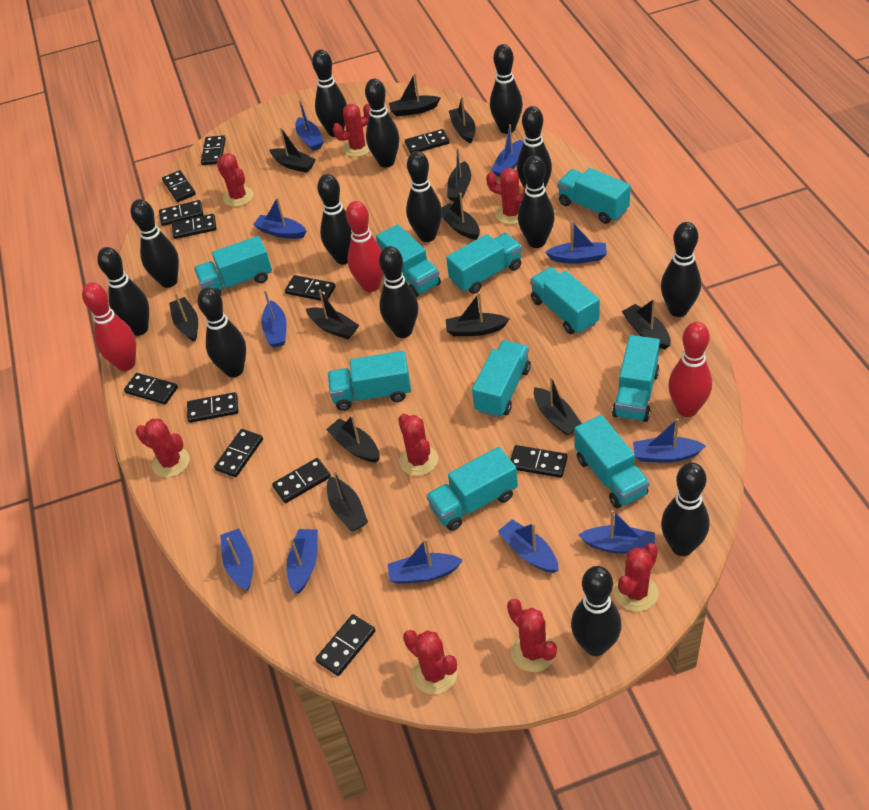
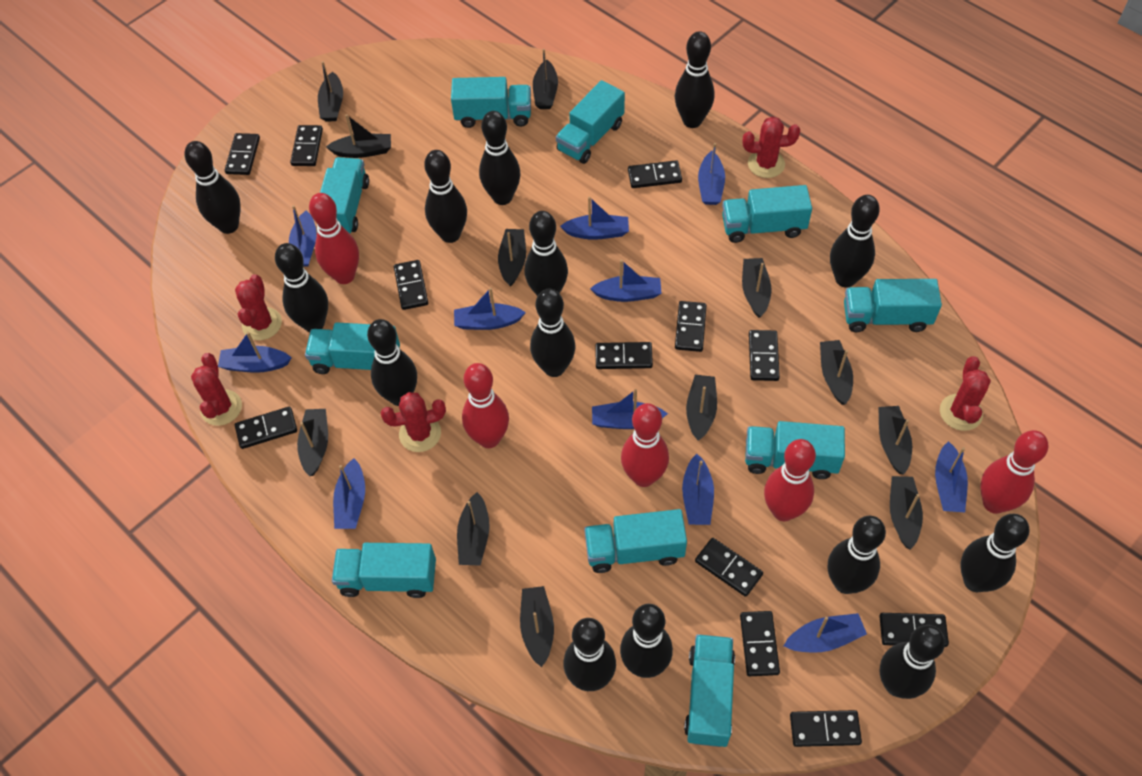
red bowling pin: 3 -> 5
red cactus: 8 -> 5

